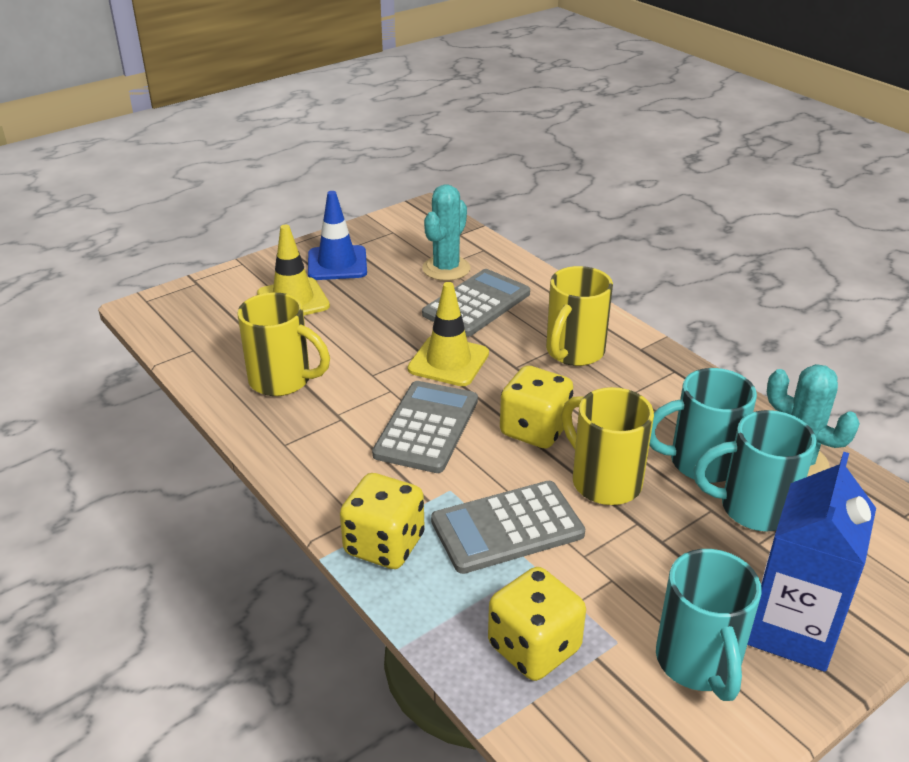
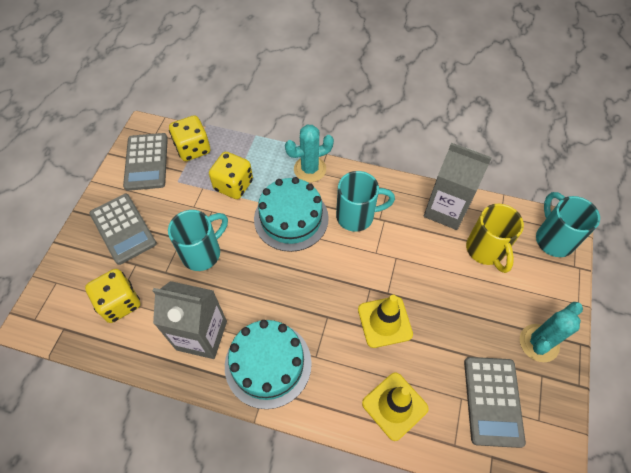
blue carton: 1 -> 0
blue traffic cone: 1 -> 0
grey carton: 0 -> 2
turquoise cake: 0 -> 2
yellow mug: 3 -> 1

